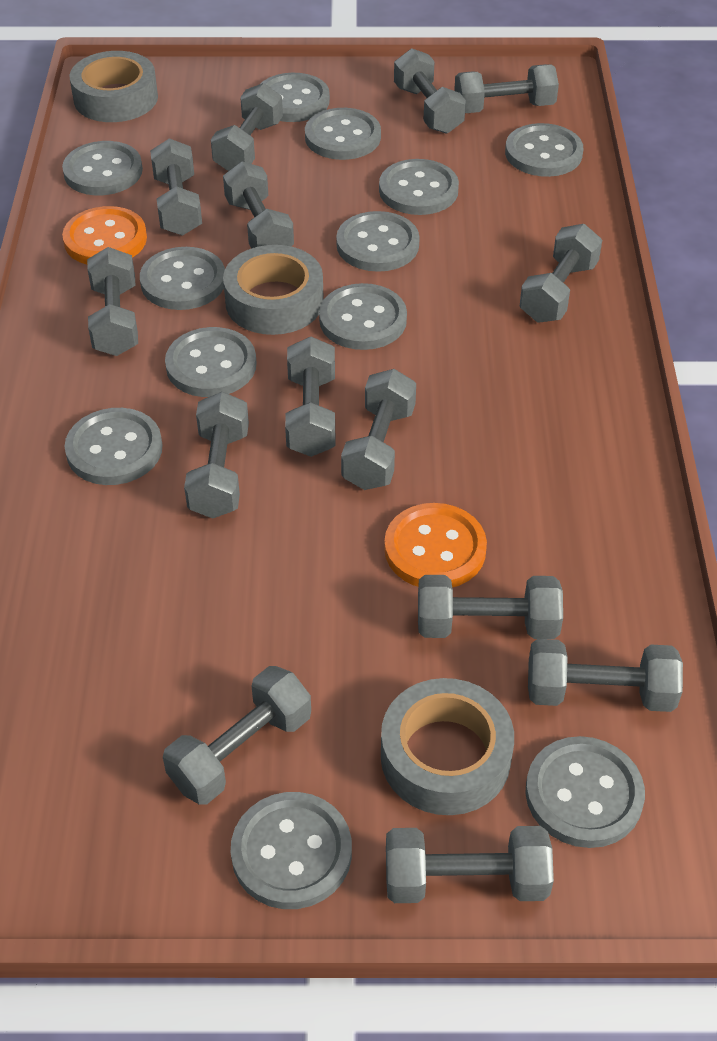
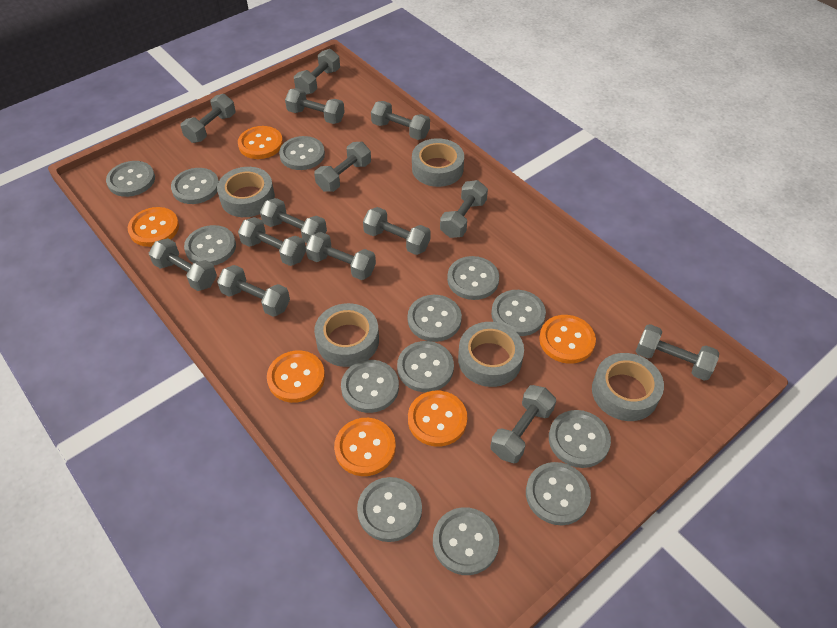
grey button: 12 -> 13
grey tape: 3 -> 5
orange button: 2 -> 6

